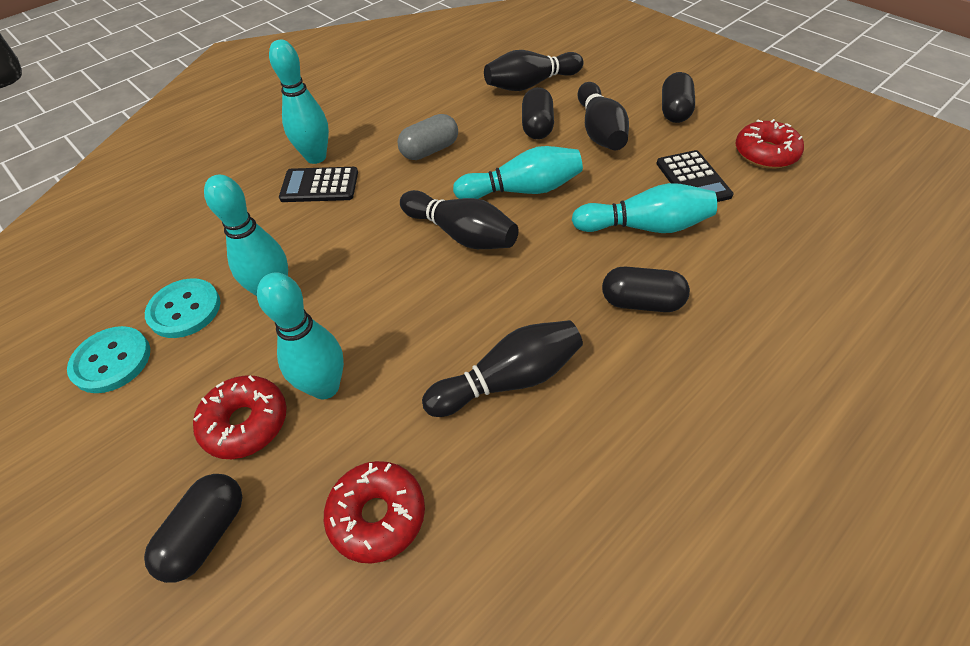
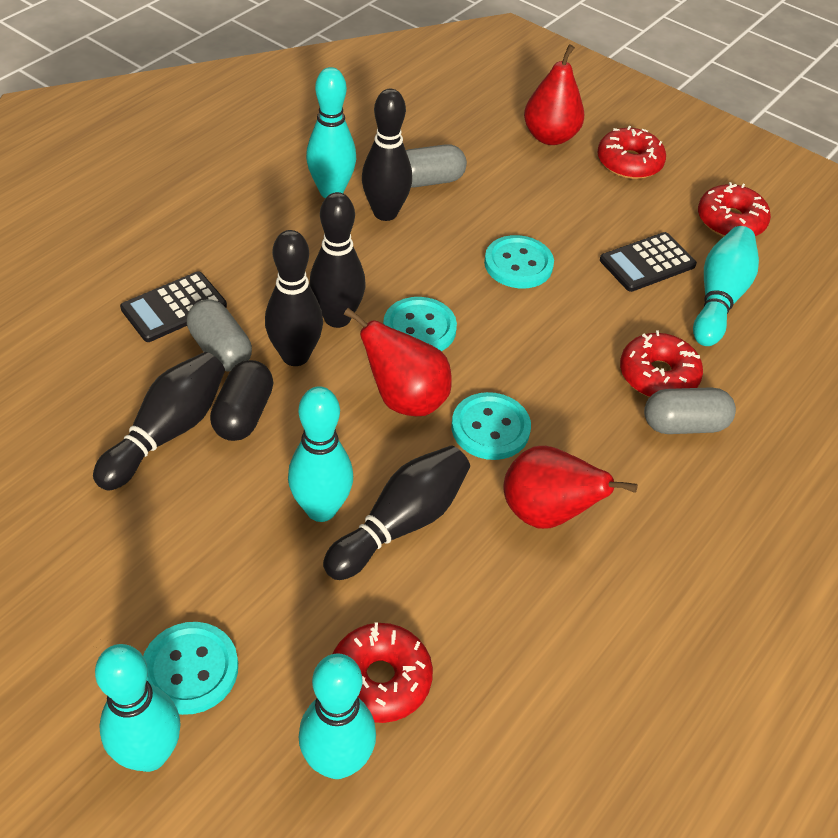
black bowling pin: 4 -> 5
black capsule: 4 -> 1
grey capsule: 1 -> 3
red donut: 3 -> 4
red pear: 0 -> 3
turquoise button: 2 -> 4

